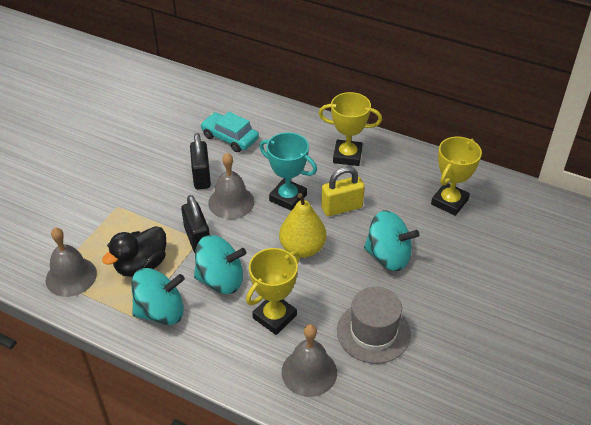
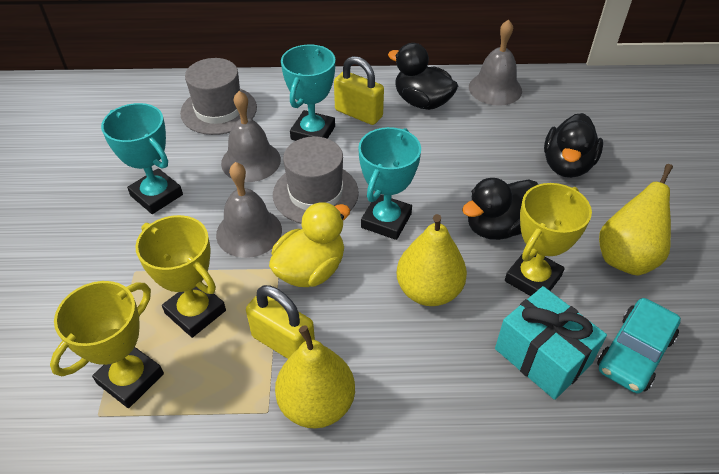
black duck: 1 -> 3
black padlock: 2 -> 0
grey hat: 1 -> 2
turquoise gift: 0 -> 1
turquoise spinning top: 3 -> 0
turquoise trophy: 1 -> 3
yellow duck: 0 -> 1
yellow padlock: 1 -> 2
yellow pear: 1 -> 3

